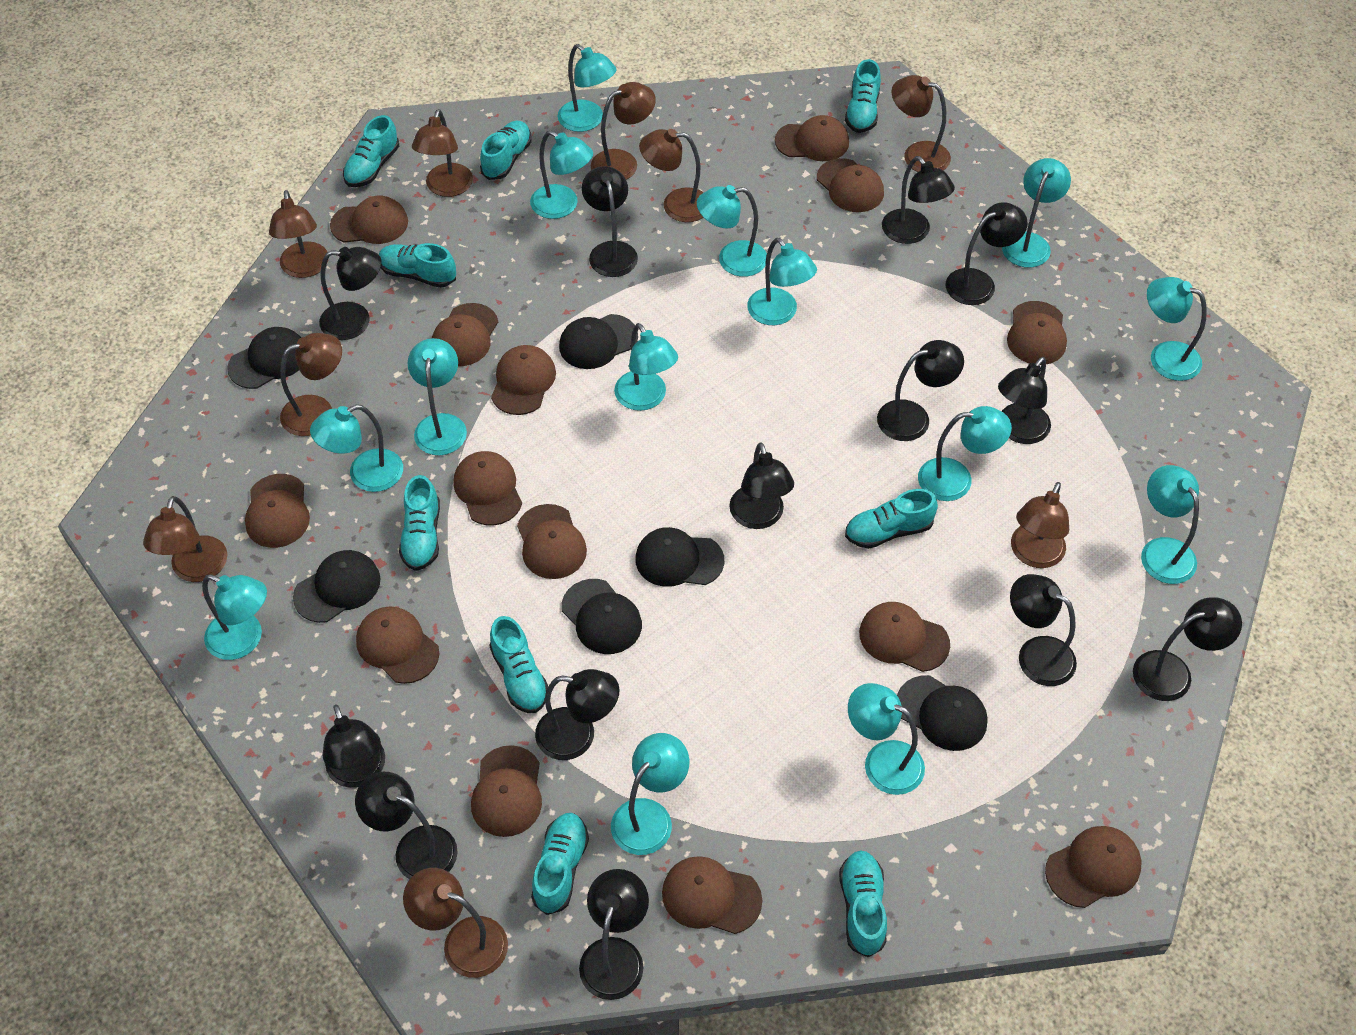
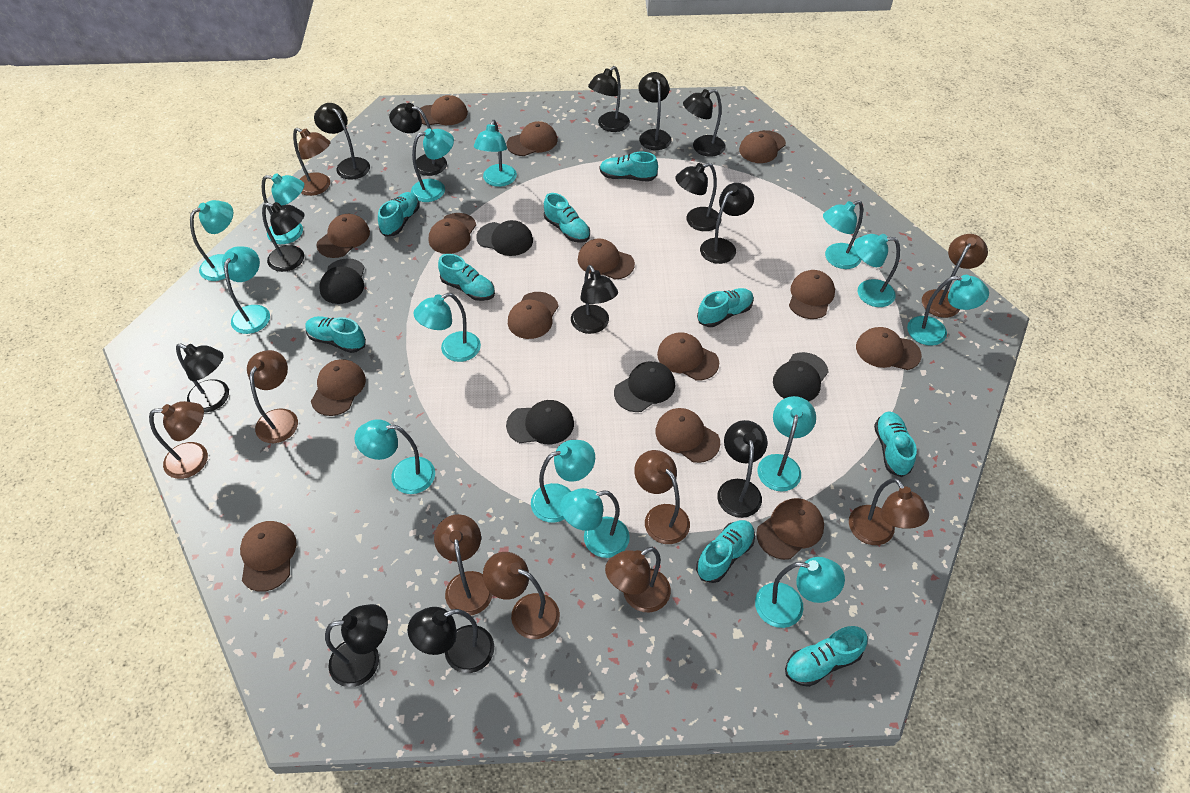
black cap: 6 -> 5

